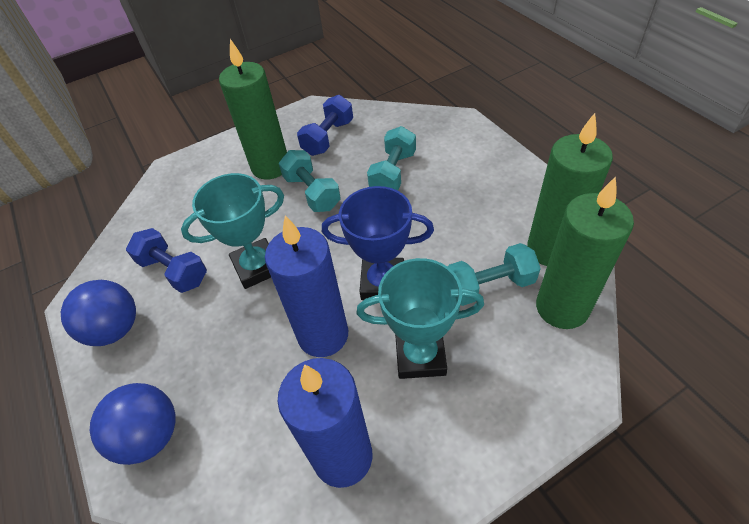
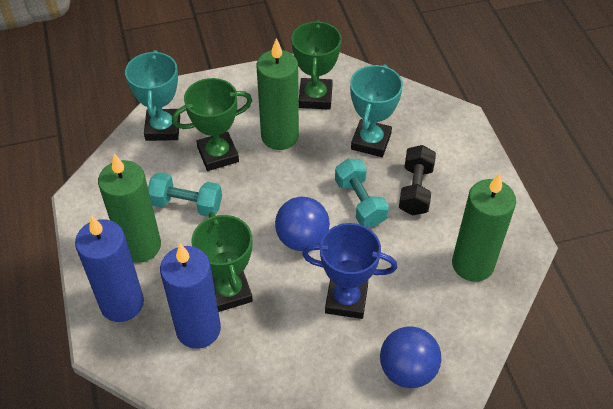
black dumbbell: 0 -> 1
blue dumbbell: 2 -> 0
green trophy: 0 -> 3
turquoise dumbbell: 3 -> 2

